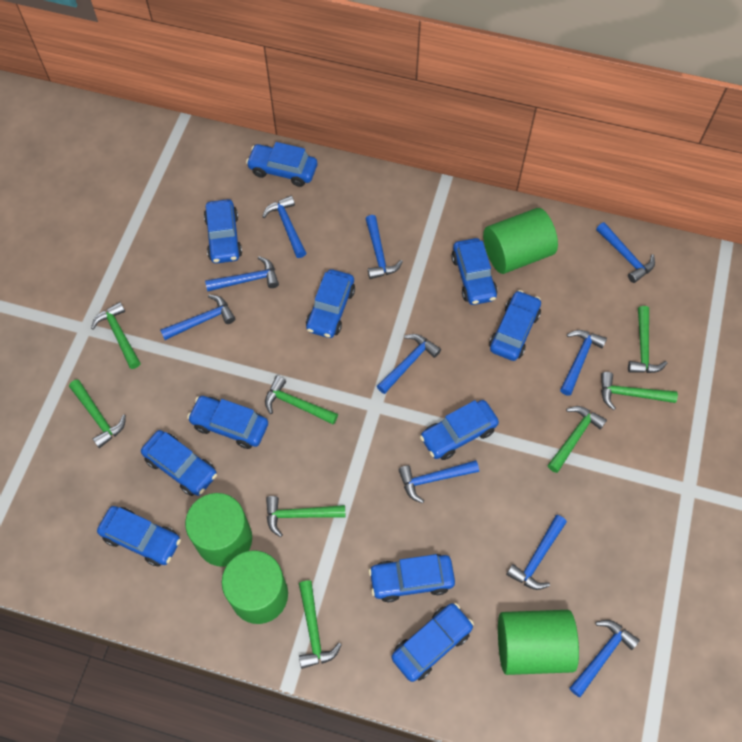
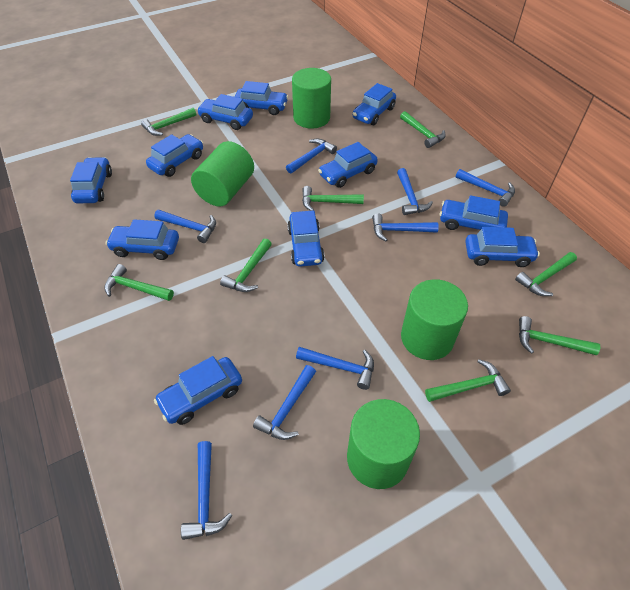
blue hammer: 10 -> 8

